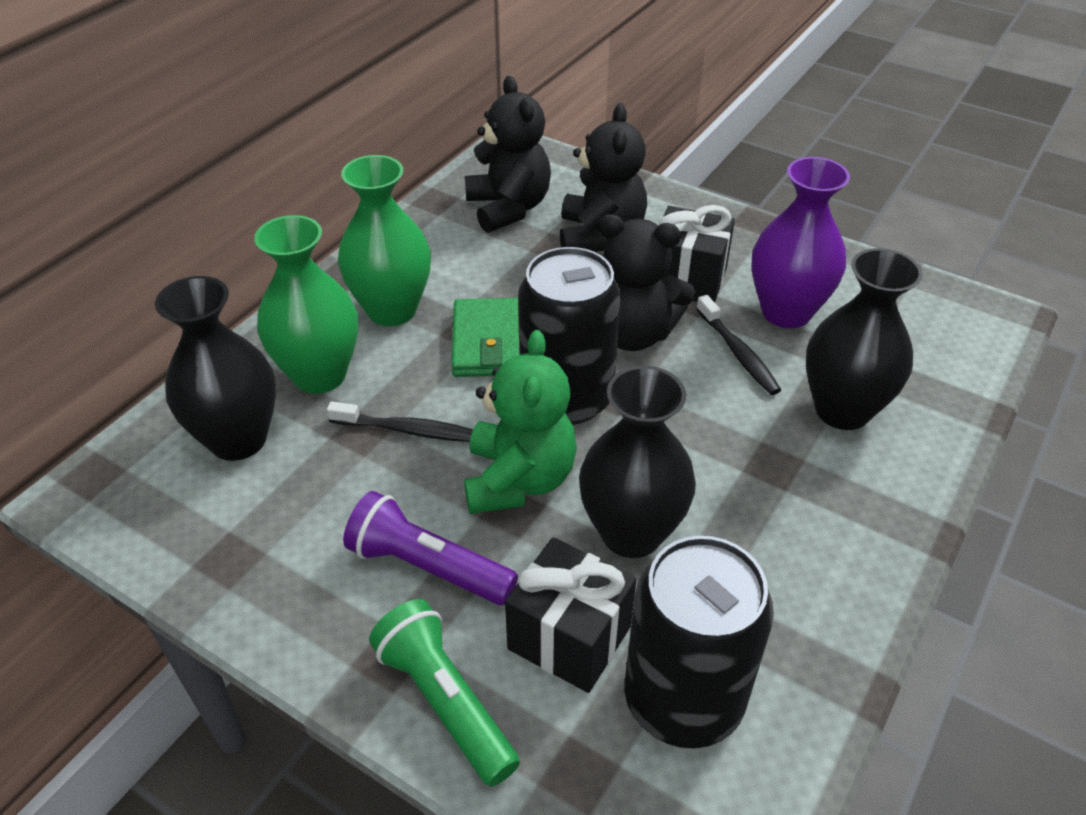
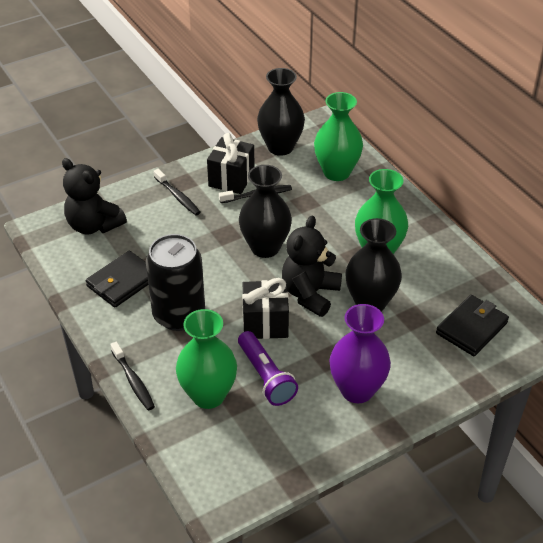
black can: 2 -> 1
black teddy bear: 3 -> 2
black toothbrush: 2 -> 3
black wallet: 0 -> 2
green flashlight: 1 -> 0
green teddy bear: 1 -> 0
green vase: 2 -> 3
green wallet: 1 -> 0

